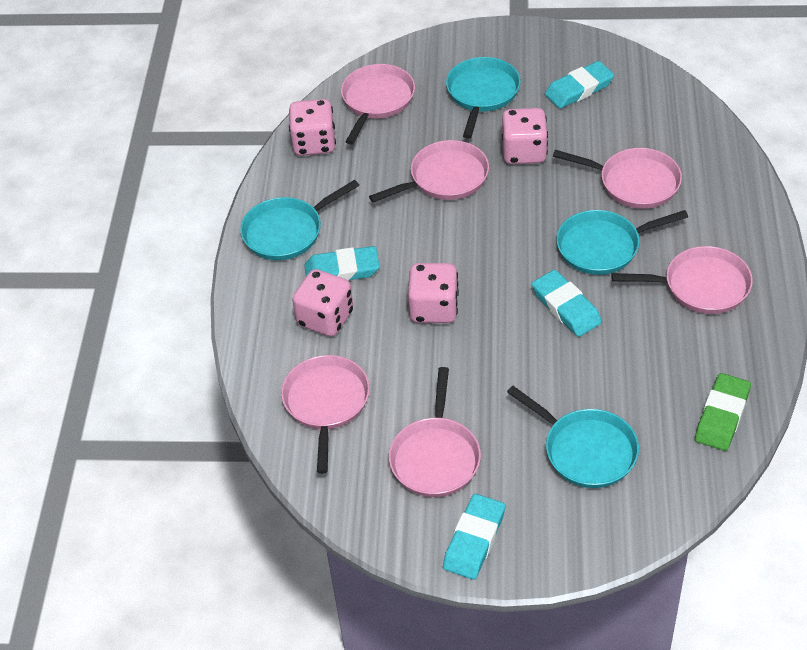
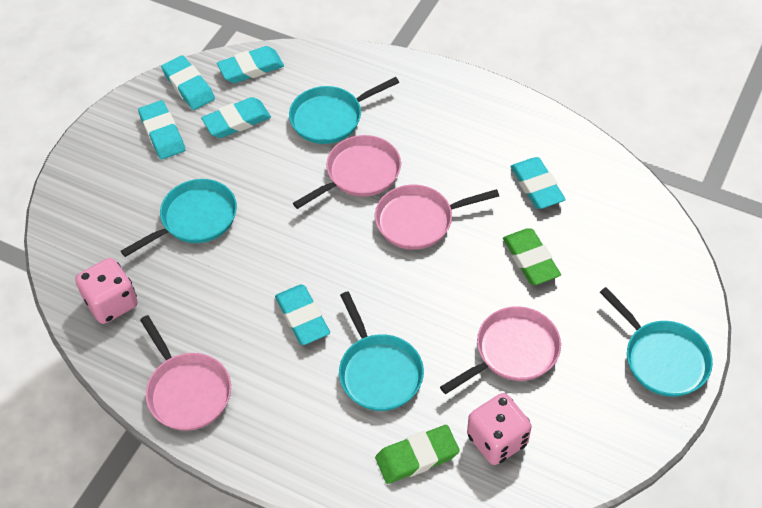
green eraser: 1 -> 2
pink dice: 4 -> 2
pink pan: 6 -> 4
turquoise eraser: 4 -> 6

